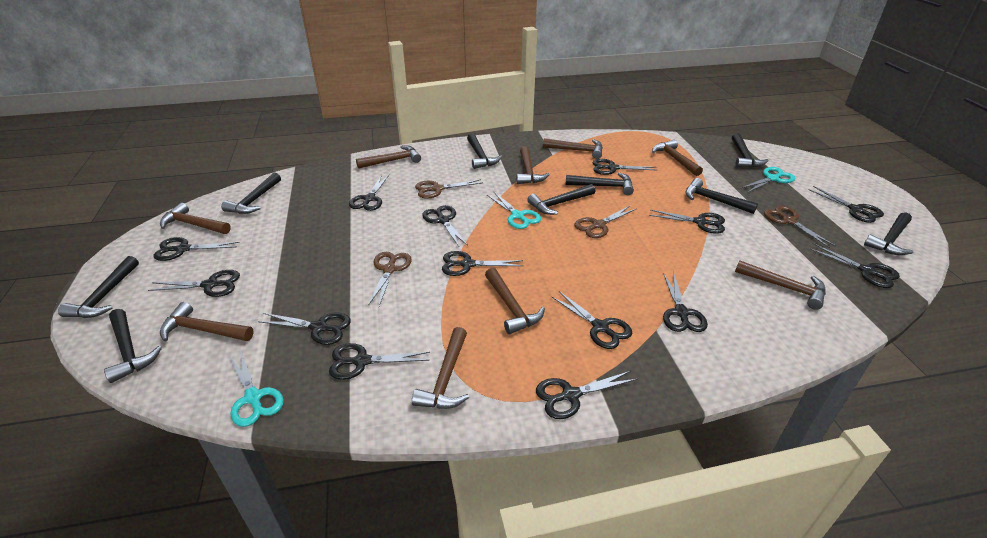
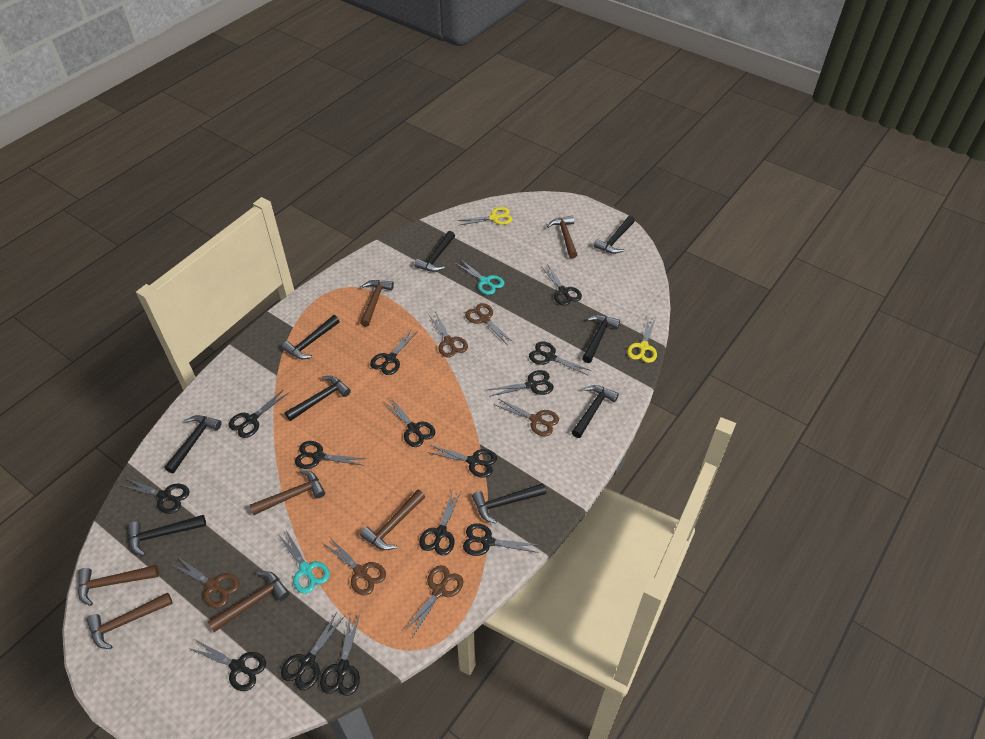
brown hammer: 9 -> 7
brown scissors: 4 -> 6
turquoise scissors: 3 -> 2
yellow scissors: 0 -> 2

